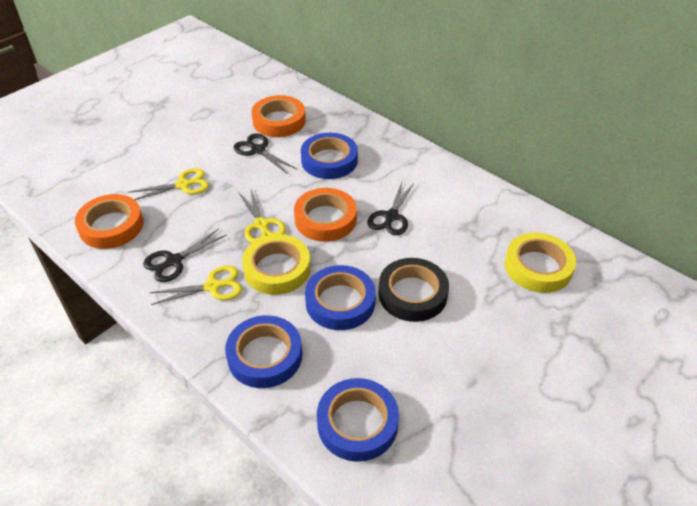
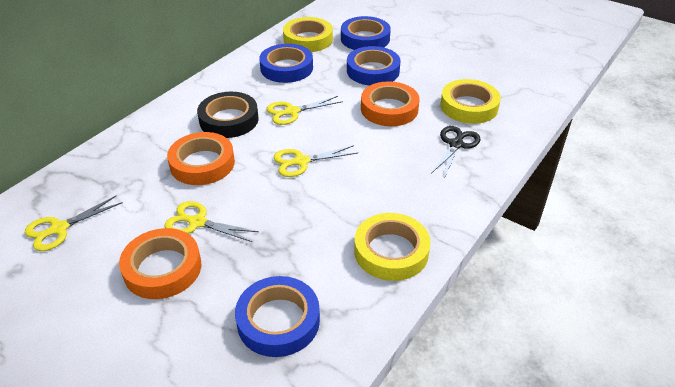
black scissors: 3 -> 1
yellow scissors: 3 -> 4
yellow tape: 2 -> 3

